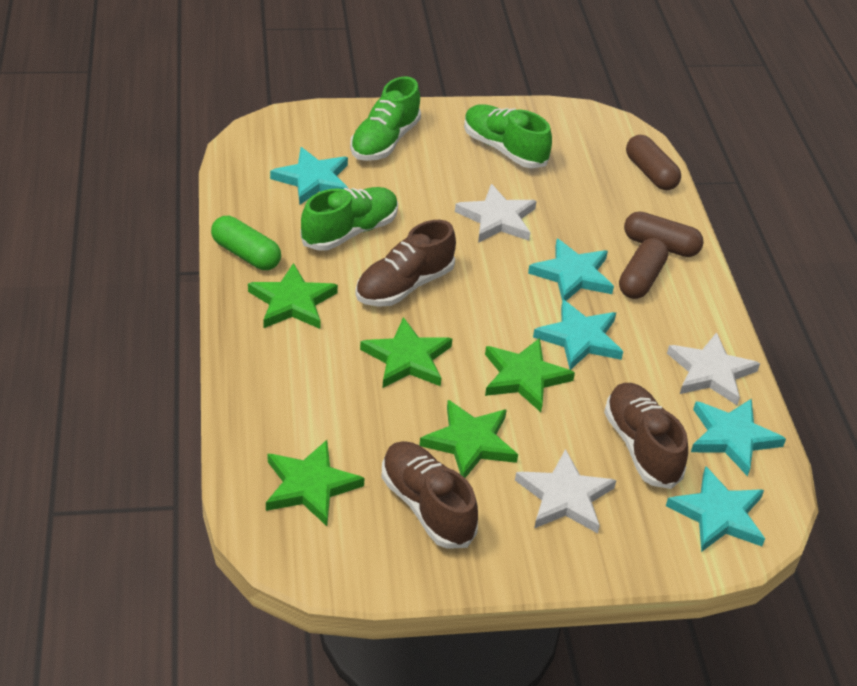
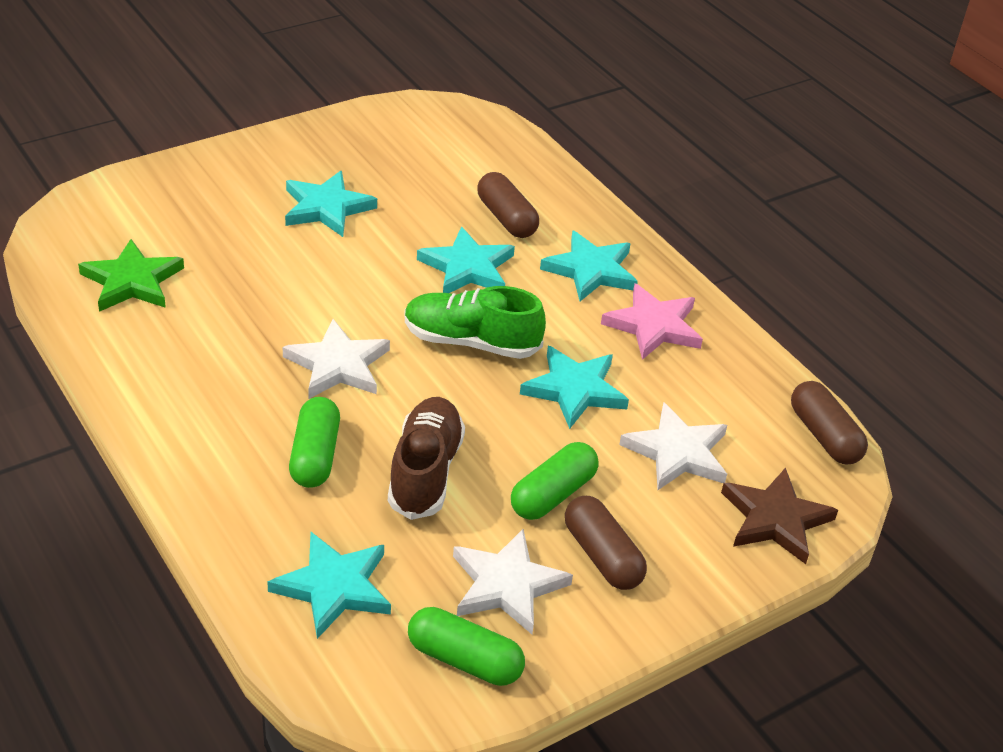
brown shoe: 3 -> 1
brown star: 0 -> 1
green capsule: 1 -> 3
green shoe: 3 -> 1
green star: 5 -> 1
pink star: 0 -> 1

